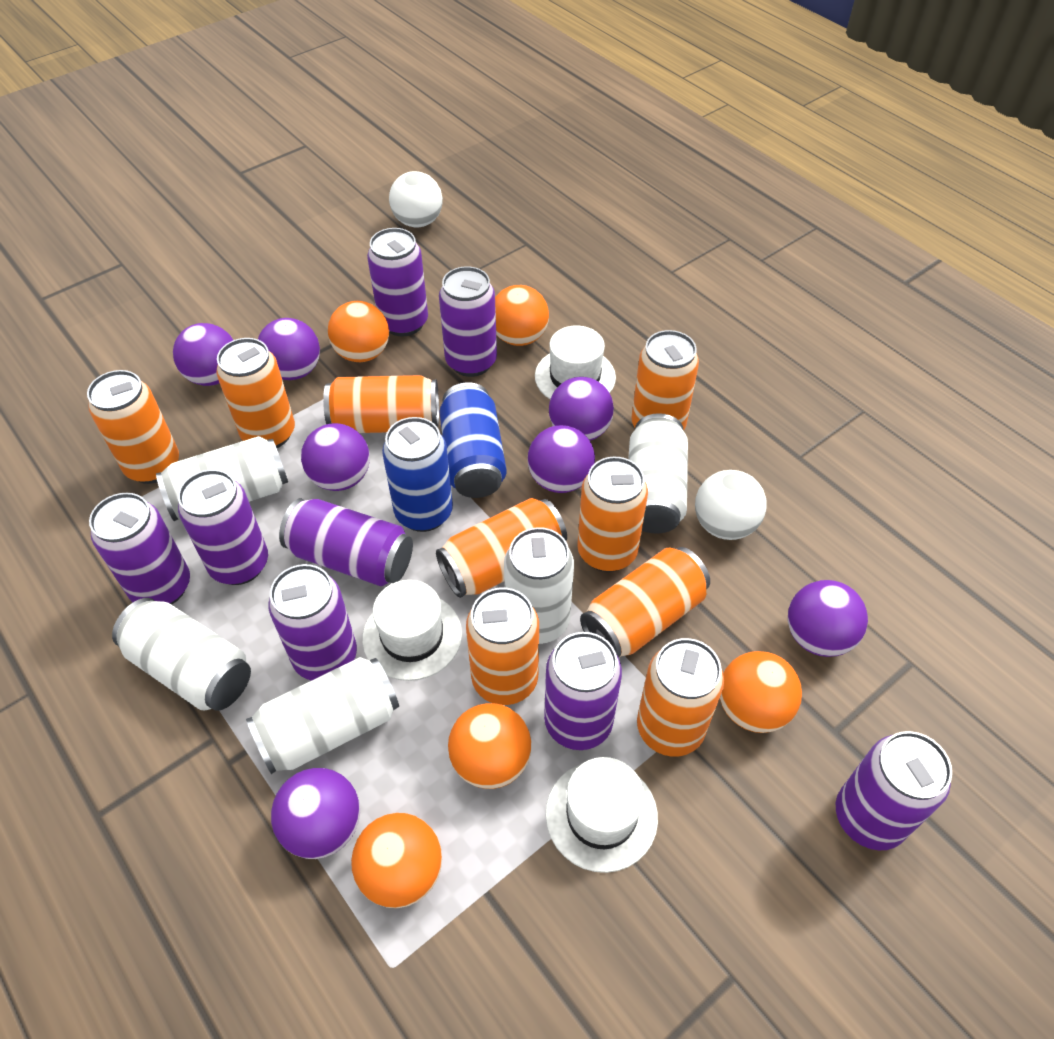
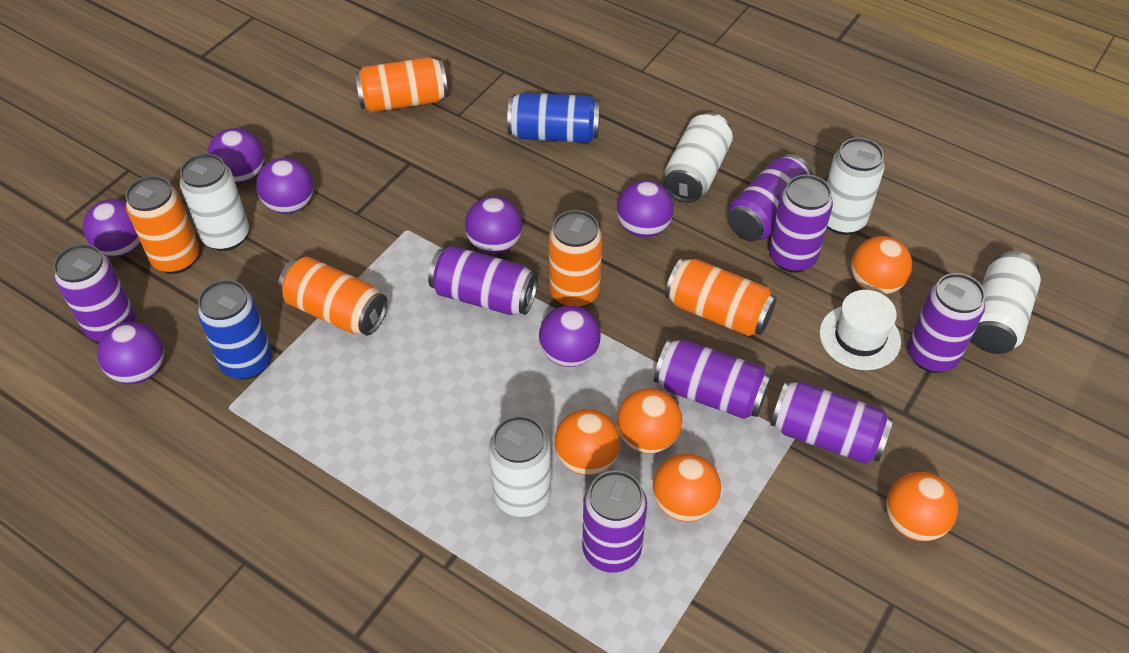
orange can: 9 -> 5
white ball: 2 -> 0
white hat: 3 -> 1

